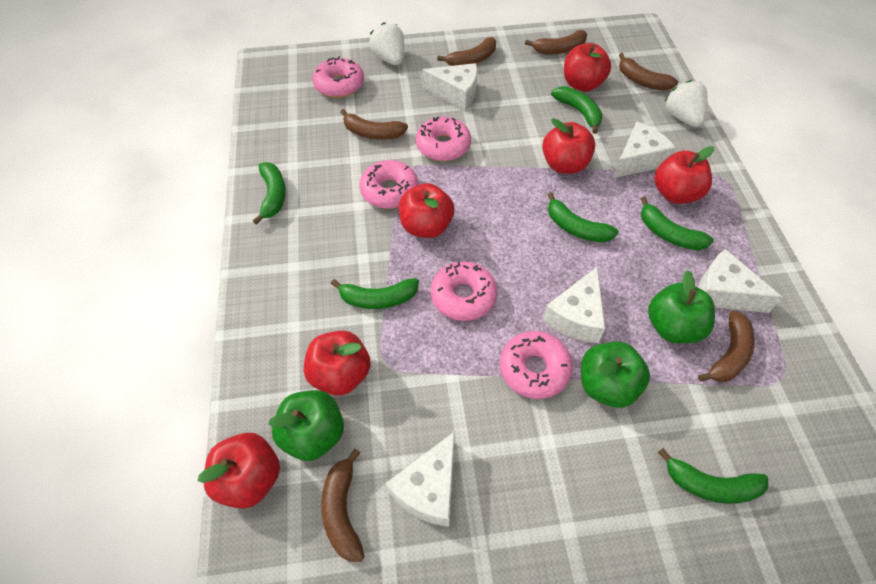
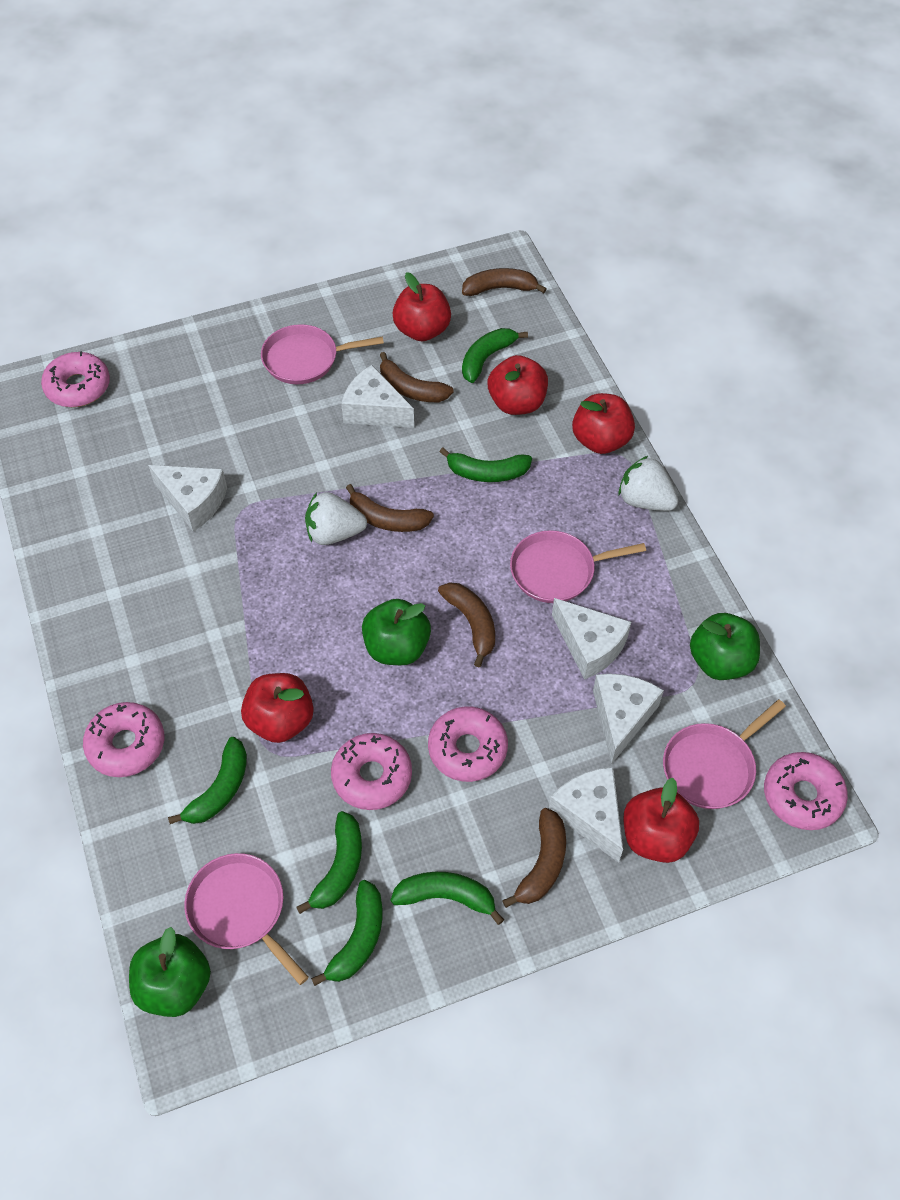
brown banana: 6 -> 5
pink pan: 0 -> 4
red apple: 6 -> 5

